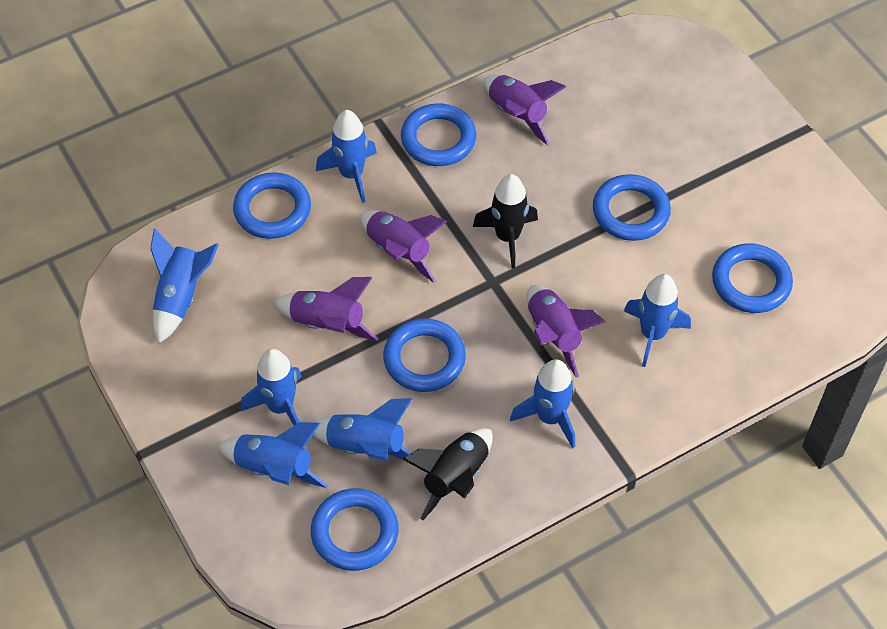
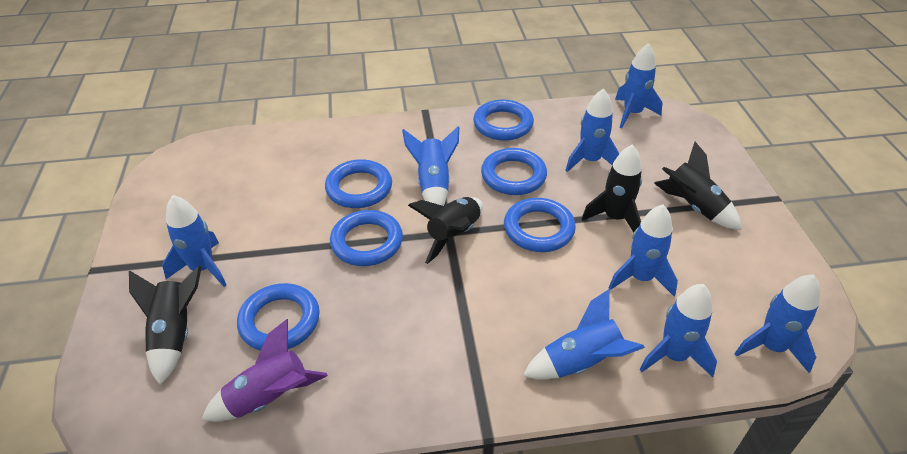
black rocket: 2 -> 4
blue rocket: 7 -> 8
purple rocket: 4 -> 1

